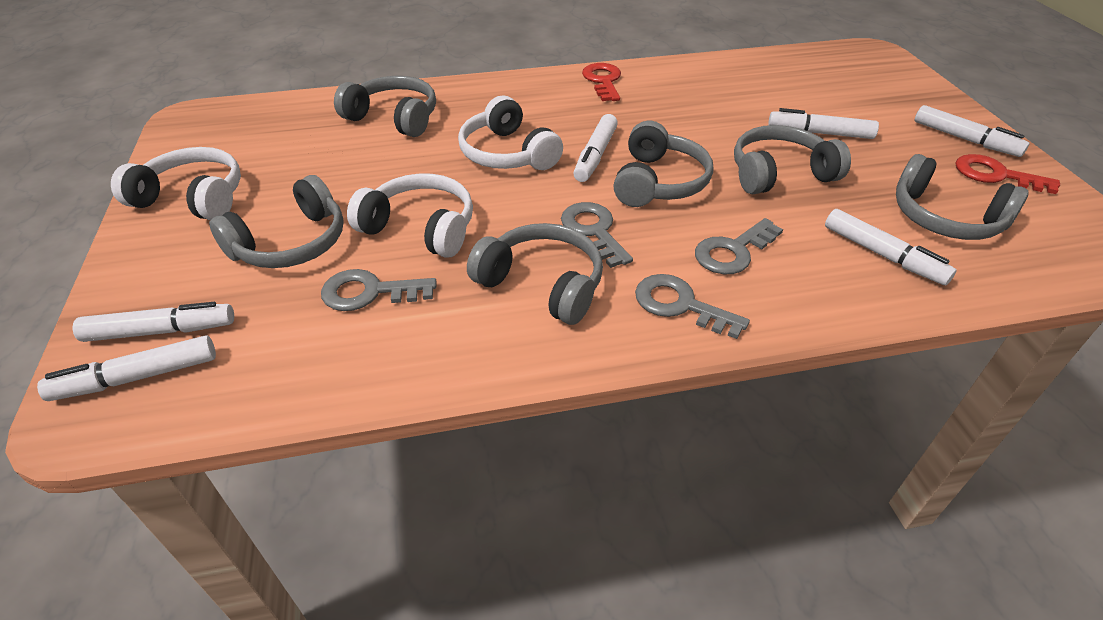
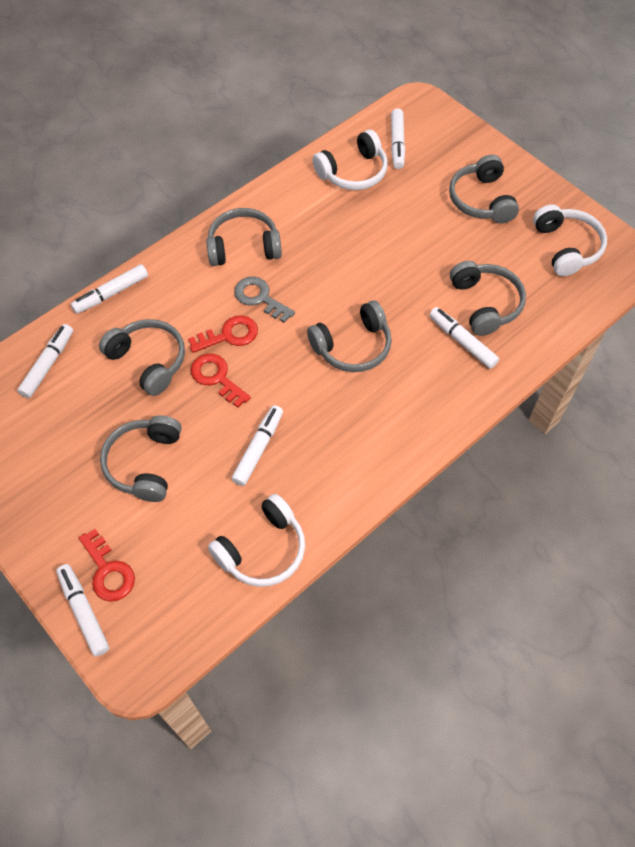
grey key: 4 -> 1
red key: 2 -> 3

